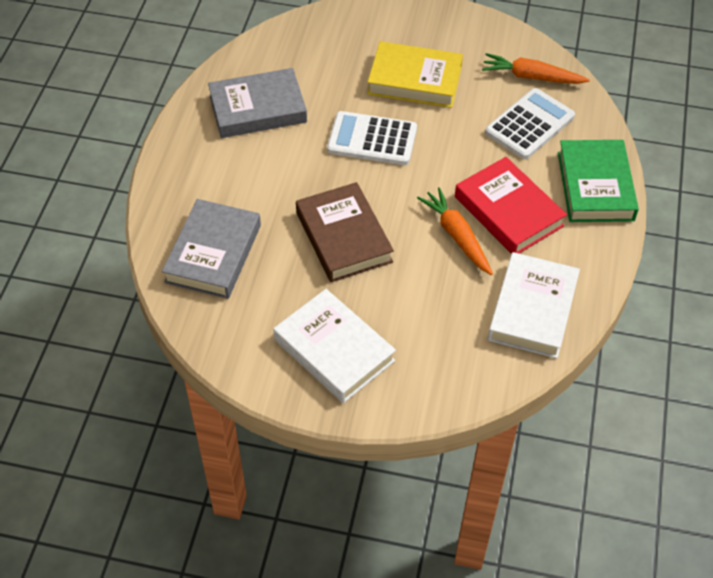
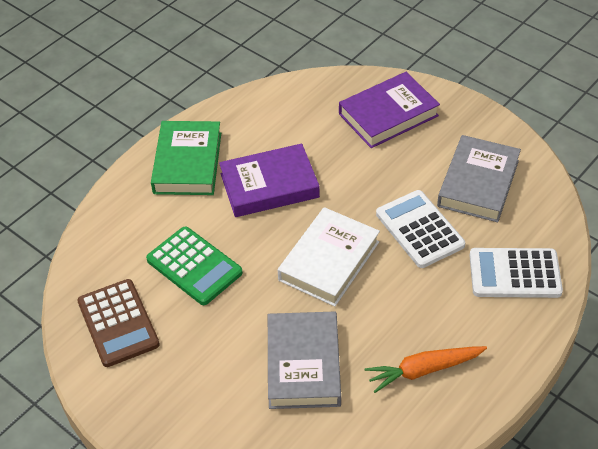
brown book: 1 -> 0
brown calculator: 0 -> 1
green calculator: 0 -> 1
orange carrot: 2 -> 1
purple book: 0 -> 2
red book: 1 -> 0
white book: 2 -> 1
yellow book: 1 -> 0

